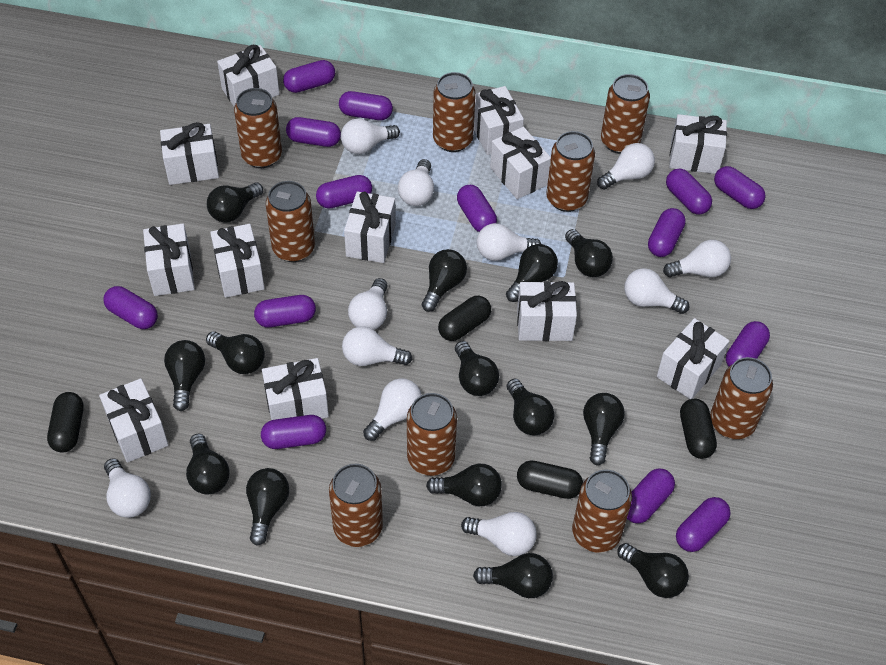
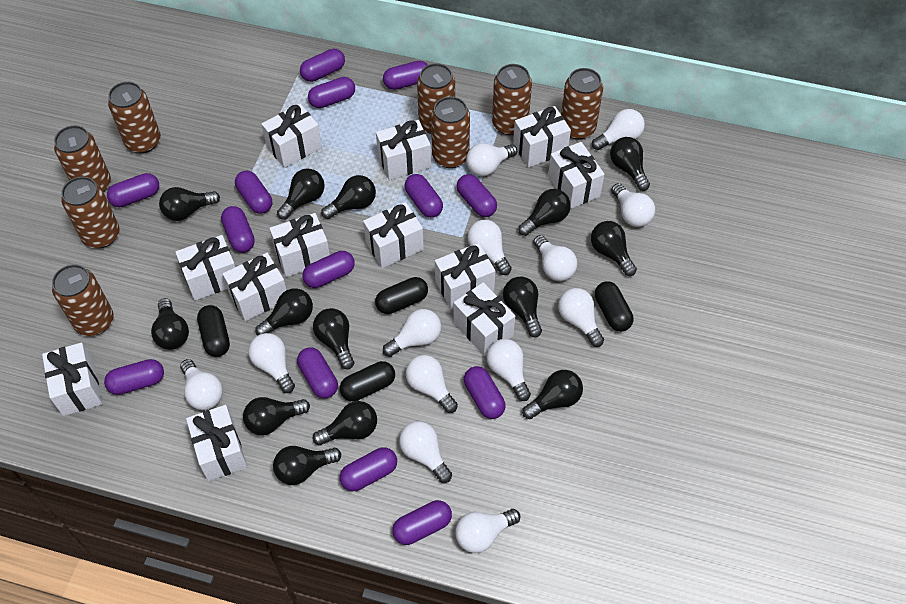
brown can: 9 -> 8
white light bulb: 11 -> 13

